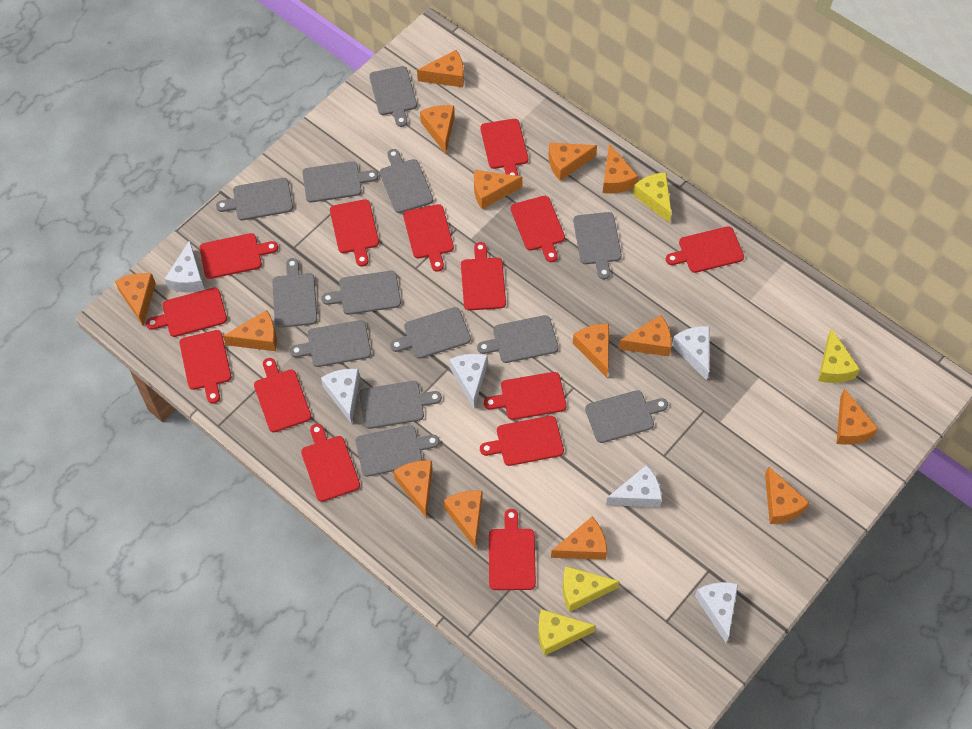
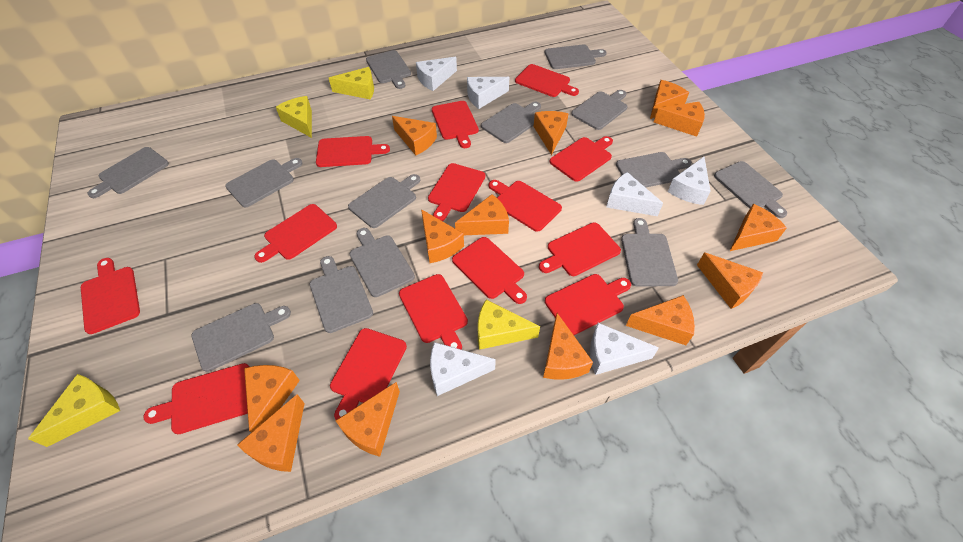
orange cheese: 14 -> 13

